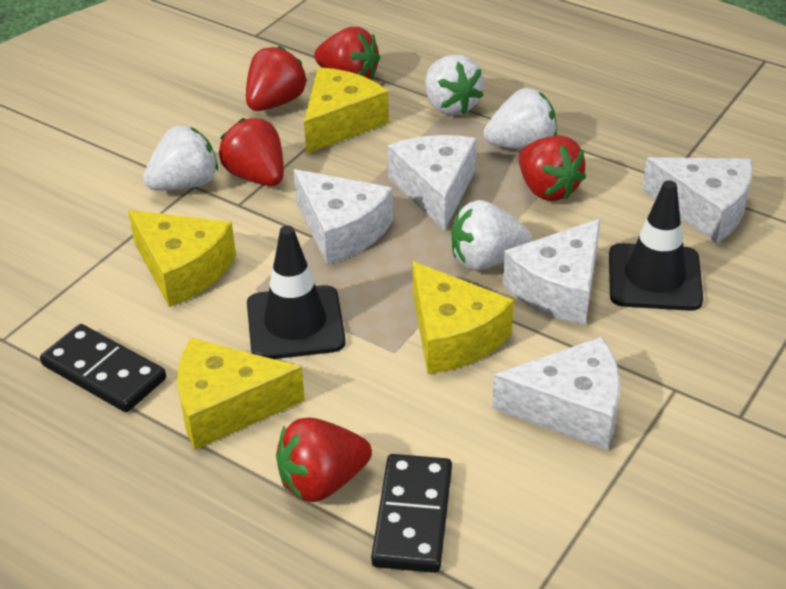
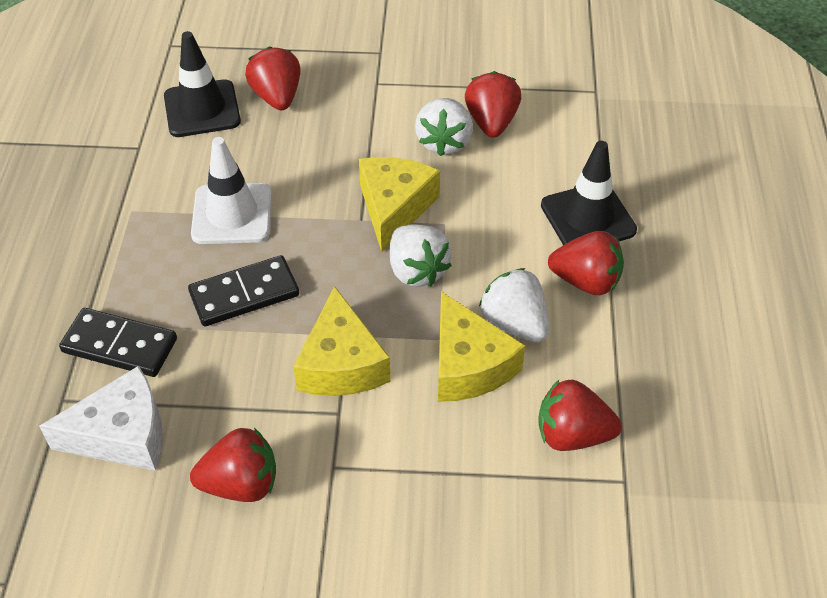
white cheese: 5 -> 1
white strawberry: 4 -> 3
white traffic cone: 0 -> 1
yellow cheese: 4 -> 3

